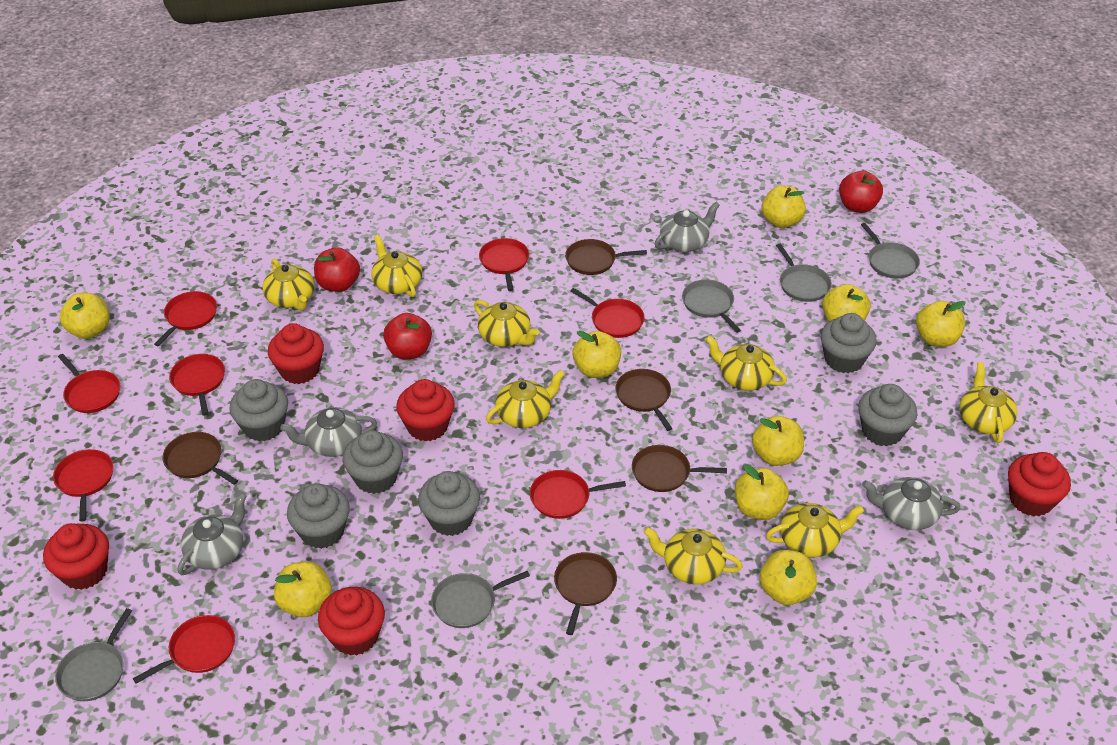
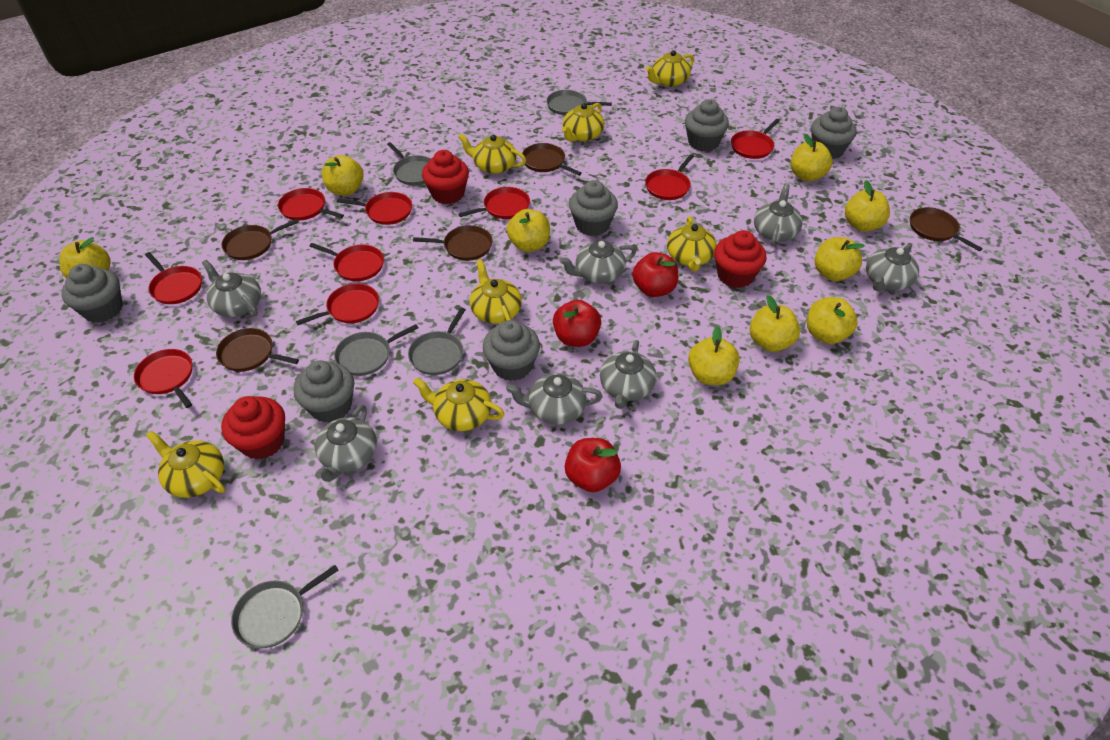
grey teapot: 4 -> 7
red cupcake: 5 -> 3
red pan: 8 -> 9
yellow teapot: 8 -> 7

